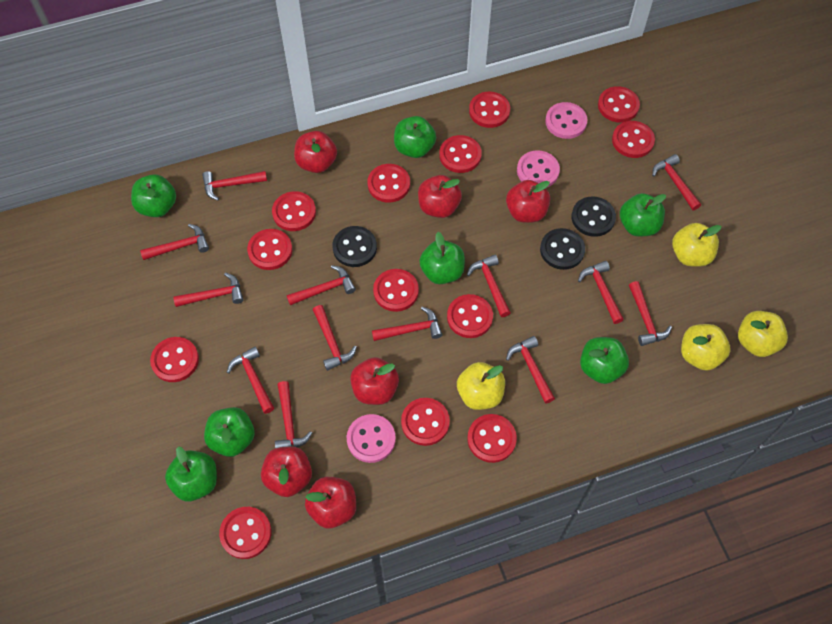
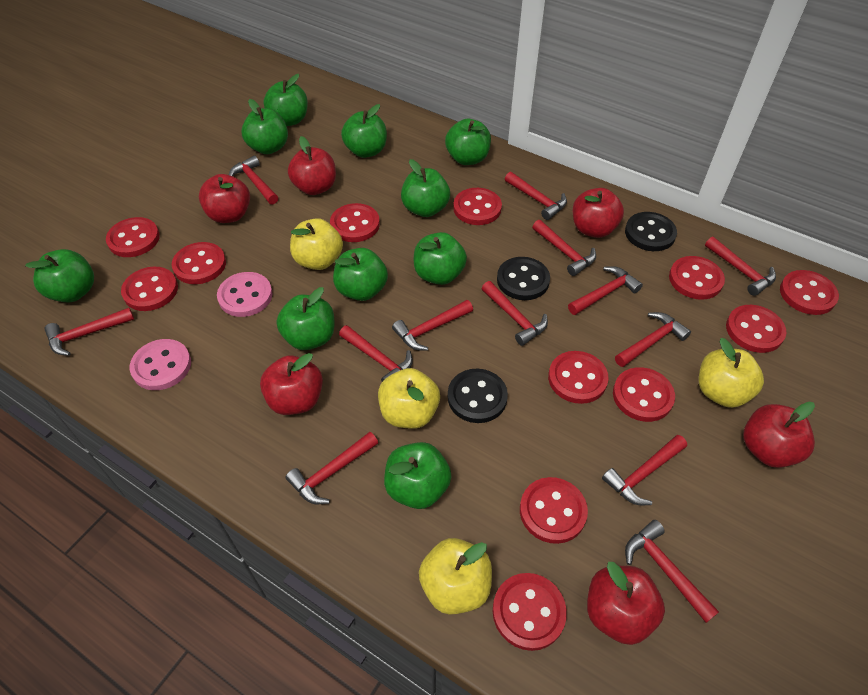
green apple: 7 -> 10
pink button: 3 -> 2
red button: 13 -> 12

